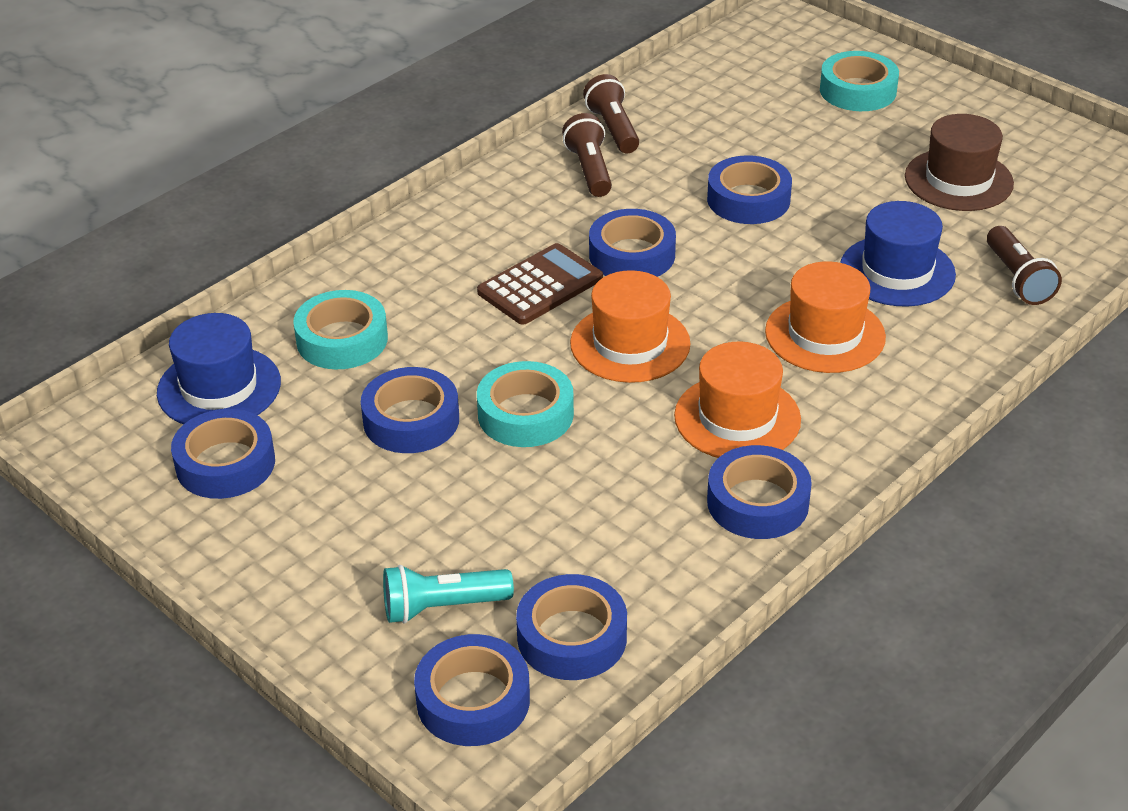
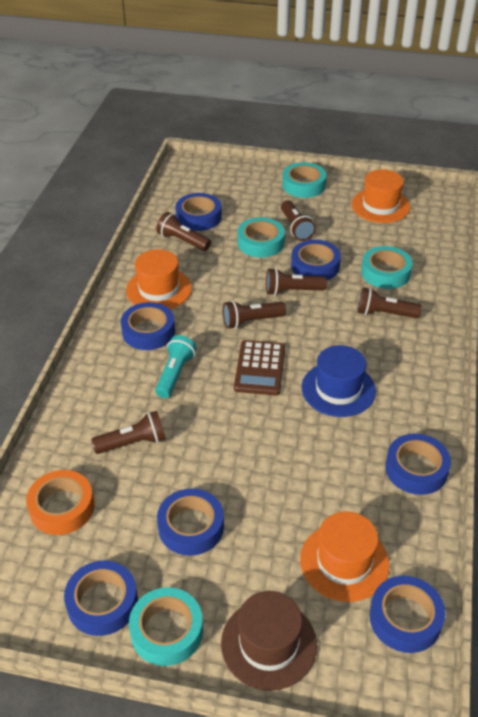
blue hat: 2 -> 1
brown flashlight: 3 -> 6
orange tape: 0 -> 1
turquoise tape: 3 -> 4

